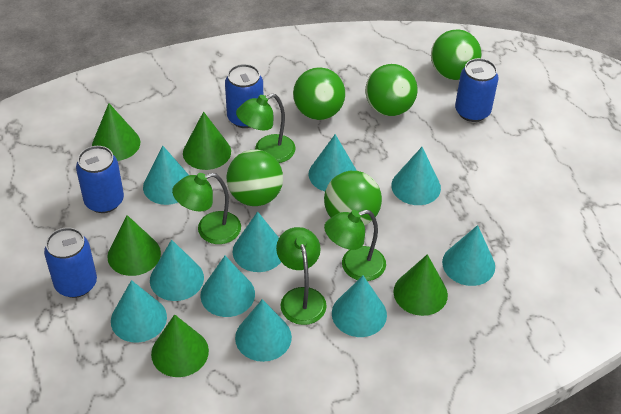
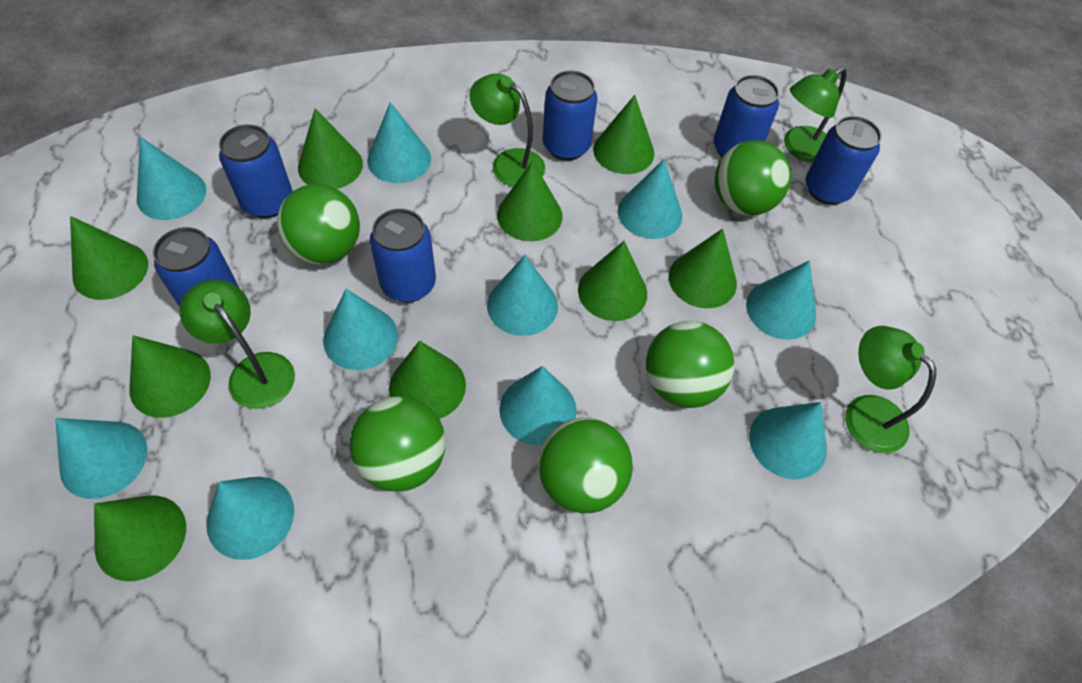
blue can: 4 -> 6
green cone: 5 -> 9

